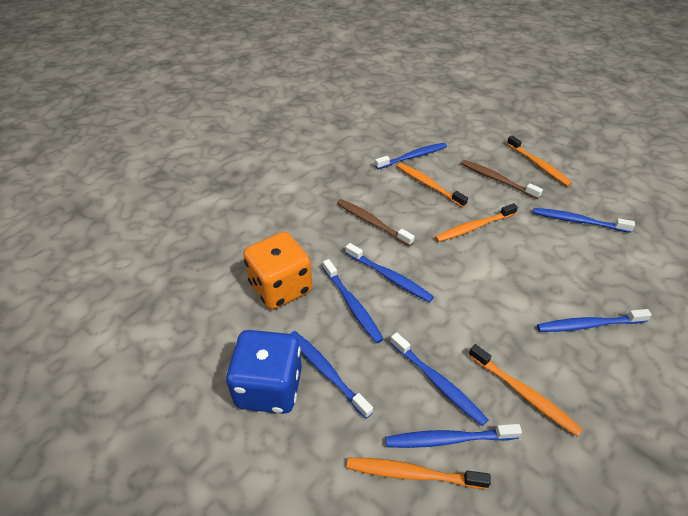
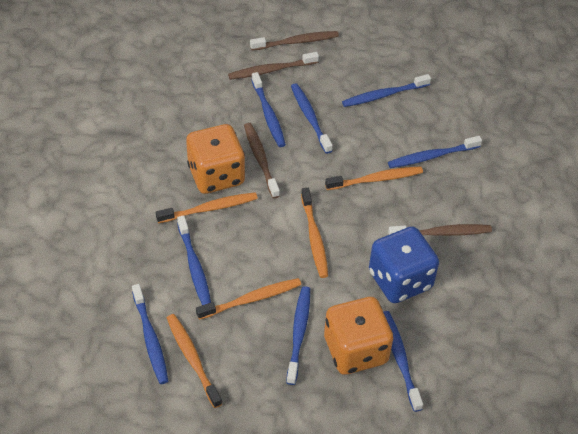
brown toothbrush: 2 -> 4
orange dice: 1 -> 2

